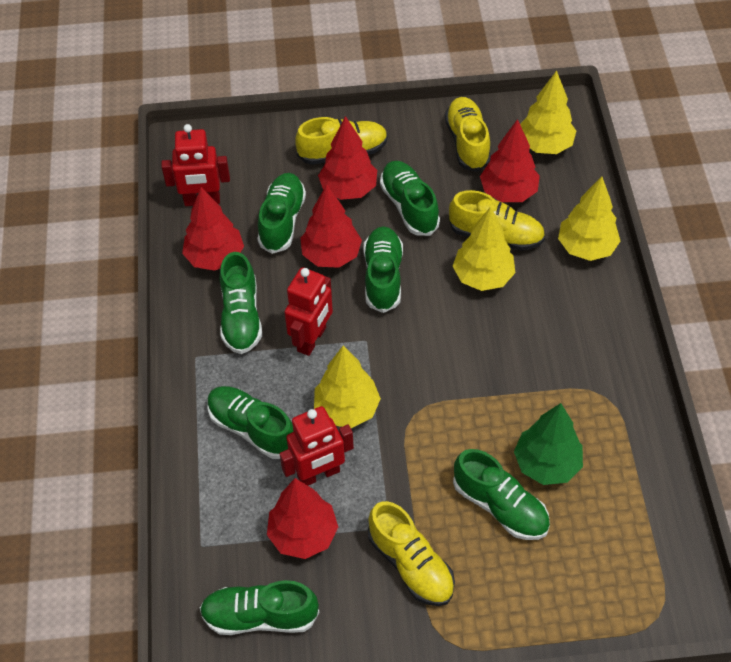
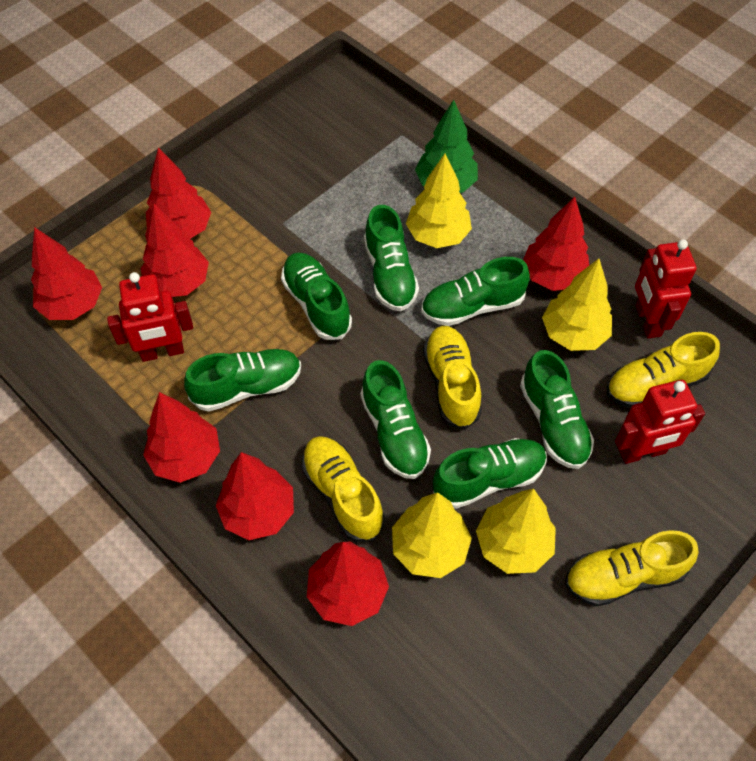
red tree: 5 -> 7

